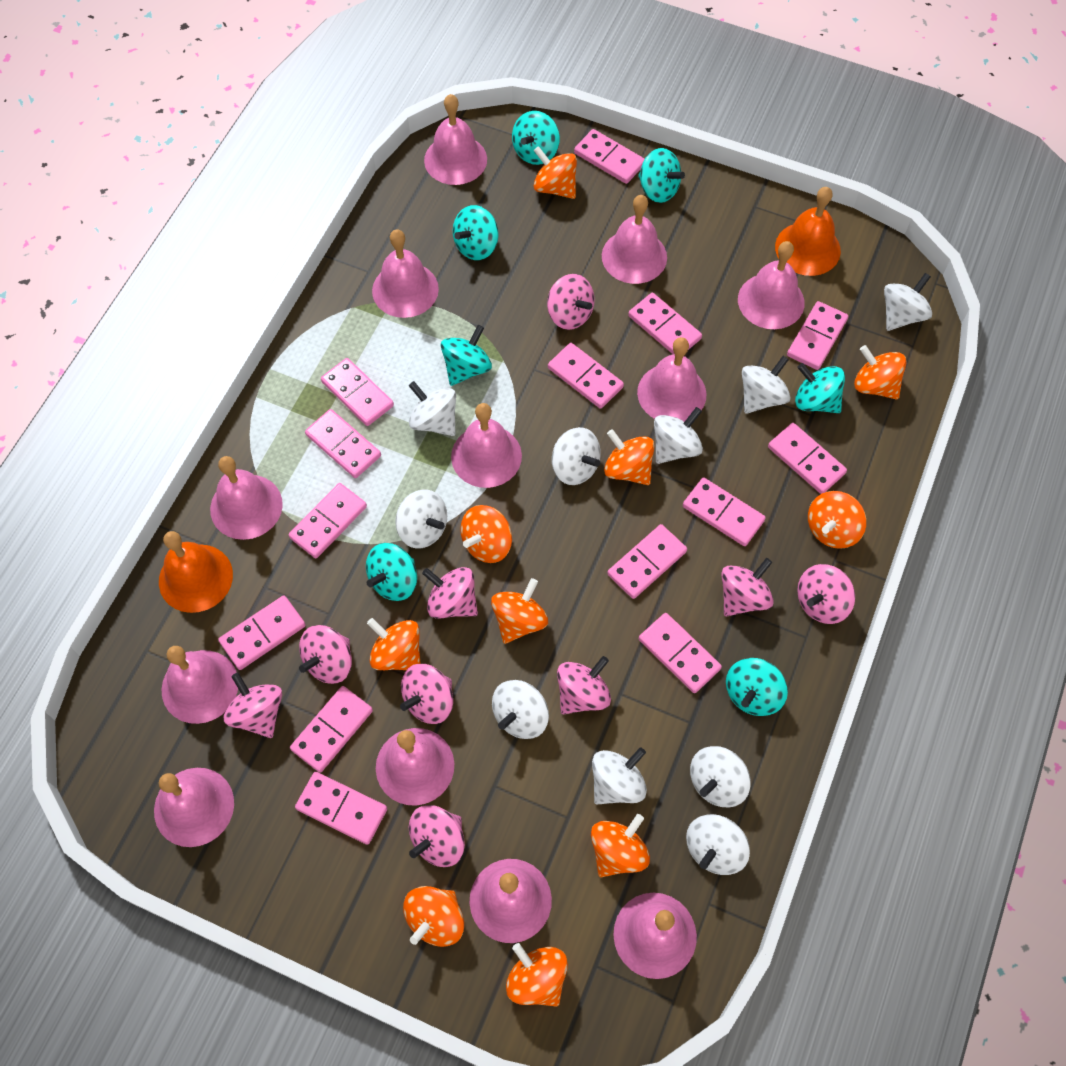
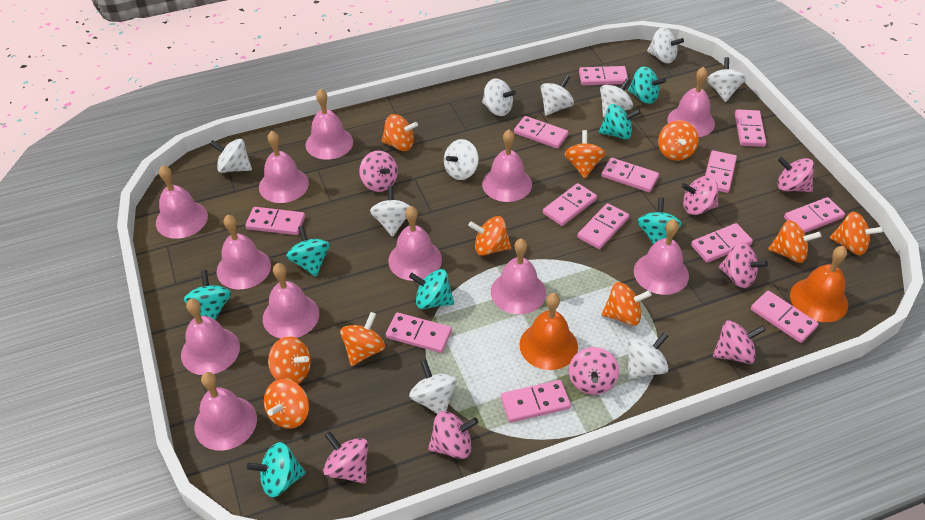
pink domino: 14 -> 13
pink spinning top: 9 -> 8

